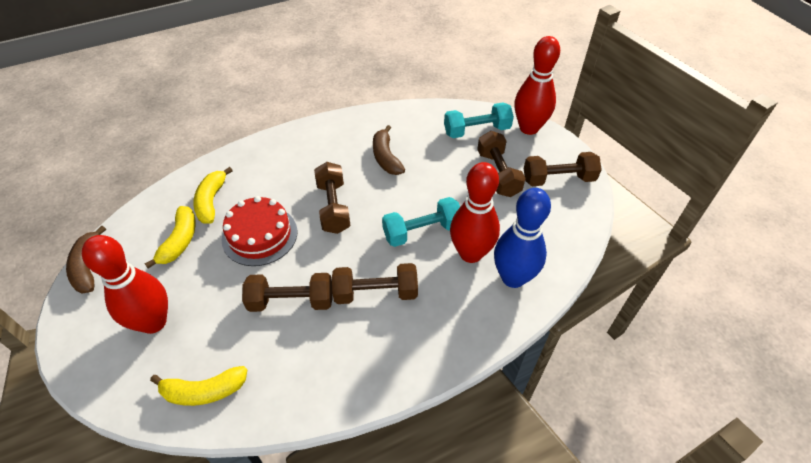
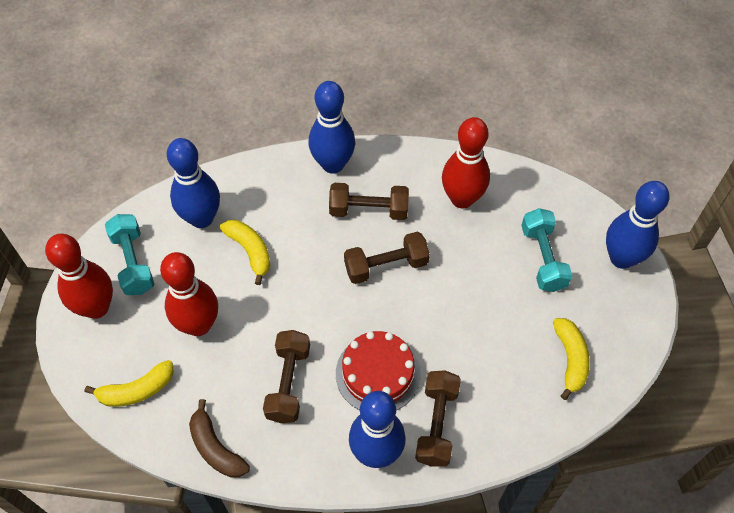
blue bowling pin: 1 -> 4
brown banana: 2 -> 1
brown dumbbell: 5 -> 4

